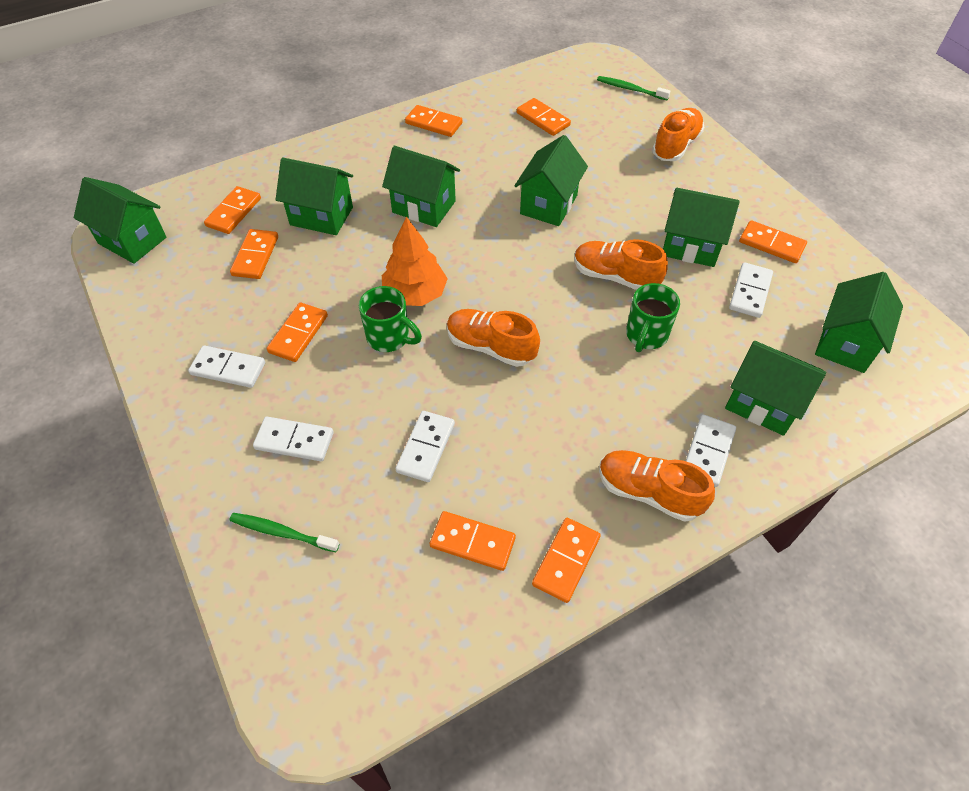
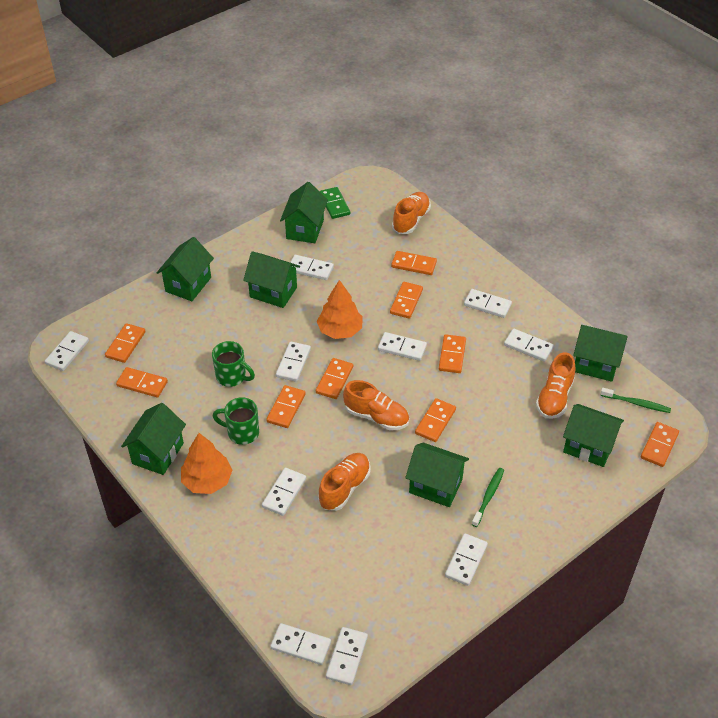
green domino: 0 -> 1
orange domino: 8 -> 9
orange tree: 1 -> 2
white domino: 5 -> 10

